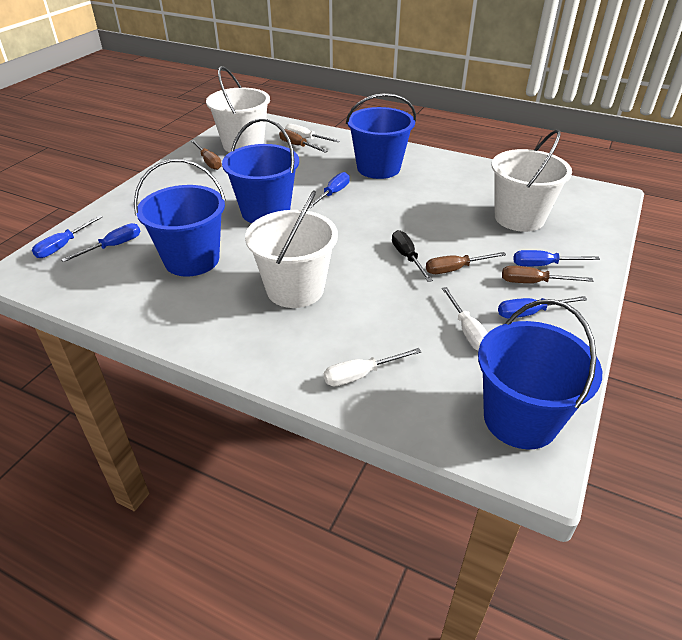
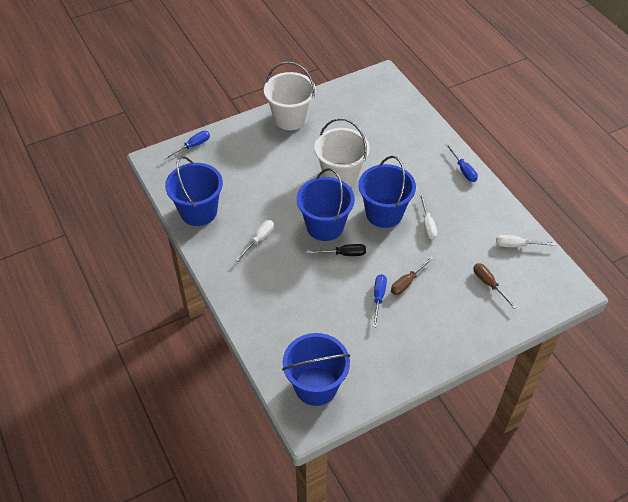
blue screwdriver: 5 -> 3
brown screwdriver: 4 -> 2
white bucket: 3 -> 2

